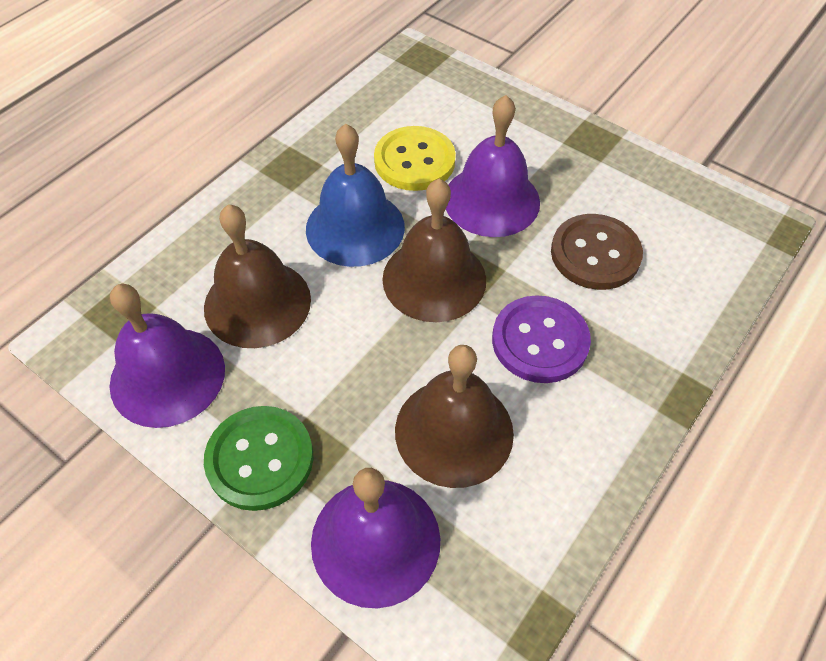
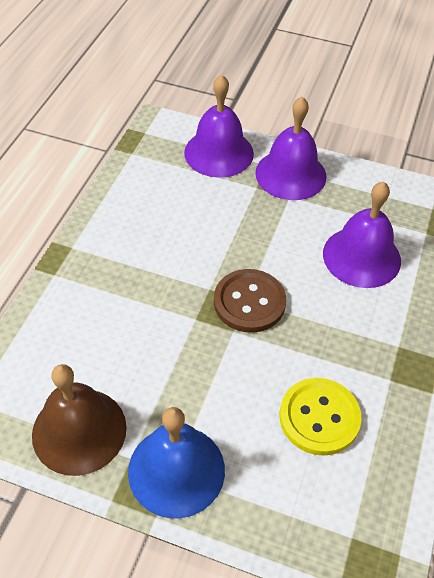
brown bell: 3 -> 1
green button: 1 -> 0
purple button: 1 -> 0

